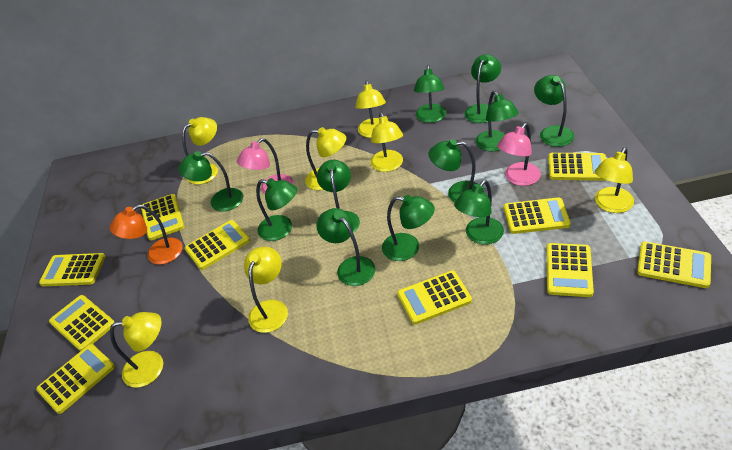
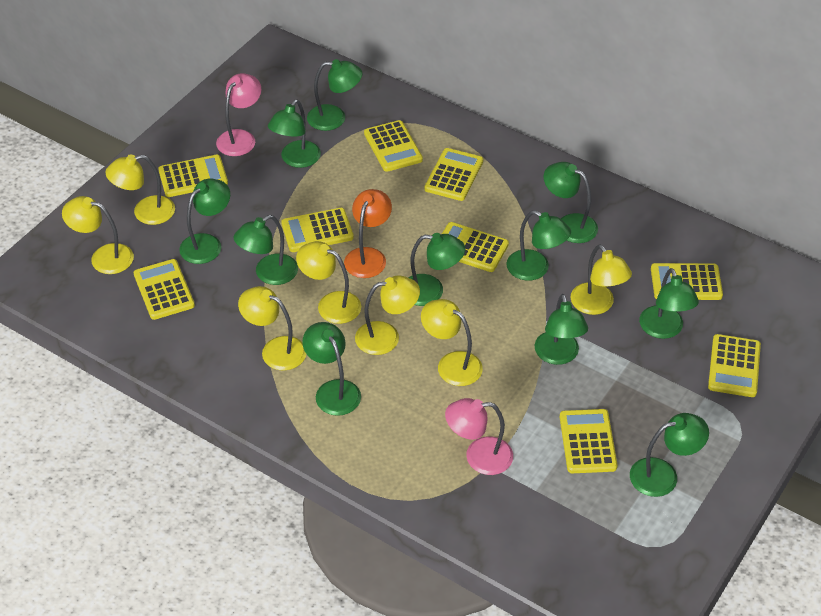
yellow calculator: 10 -> 9

